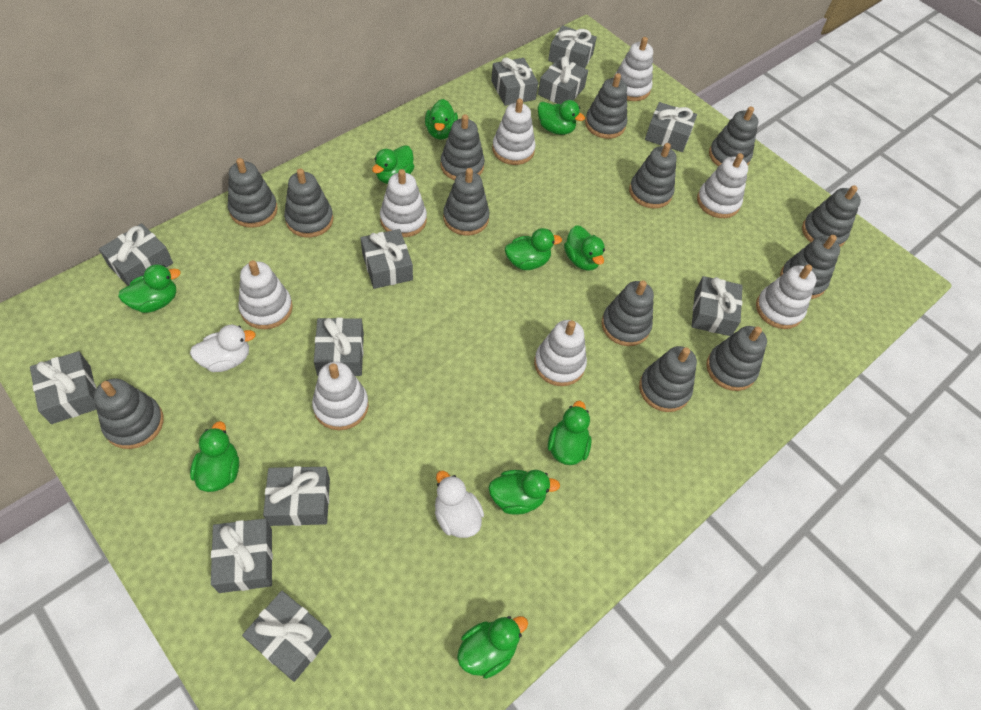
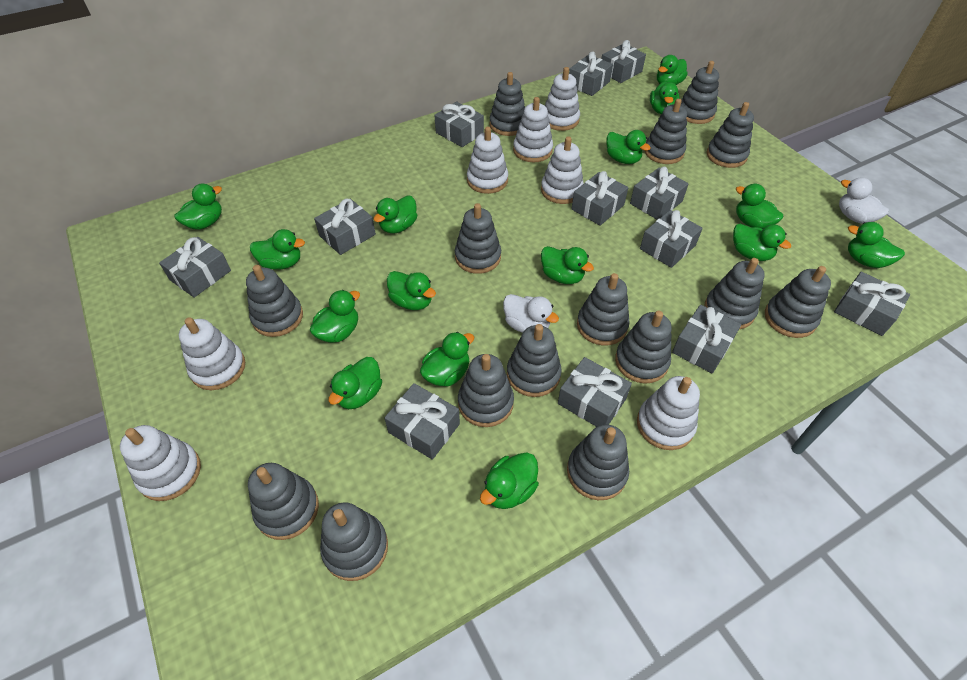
green duck: 10 -> 15
grey stacking toy: 13 -> 15
white stacking toy: 8 -> 7

